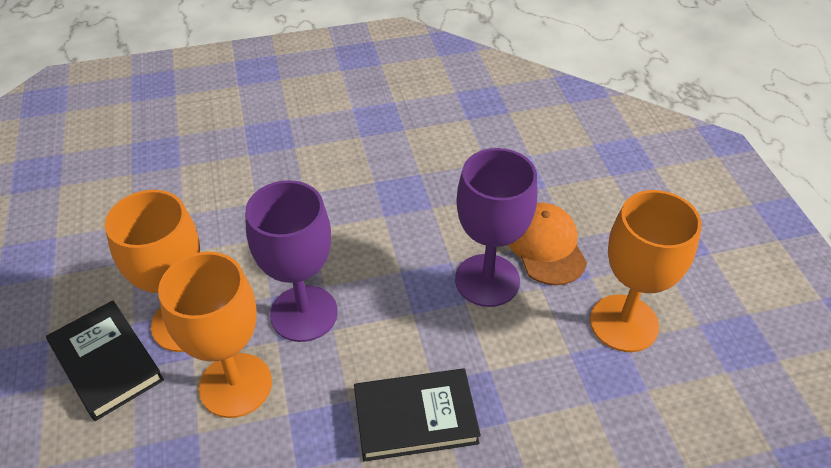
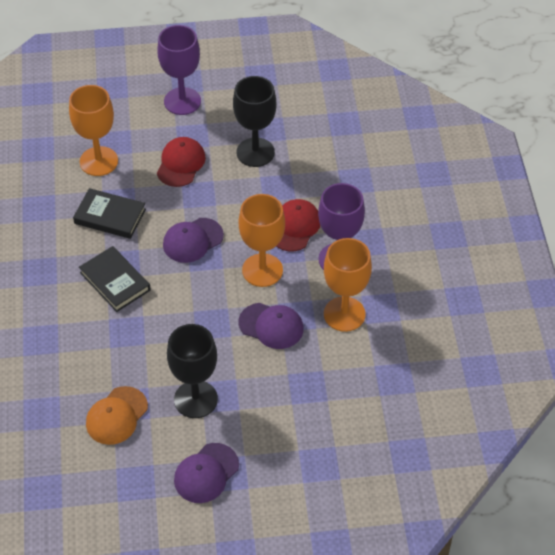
black goblet: 0 -> 2
purple cap: 0 -> 3
red cap: 0 -> 2

